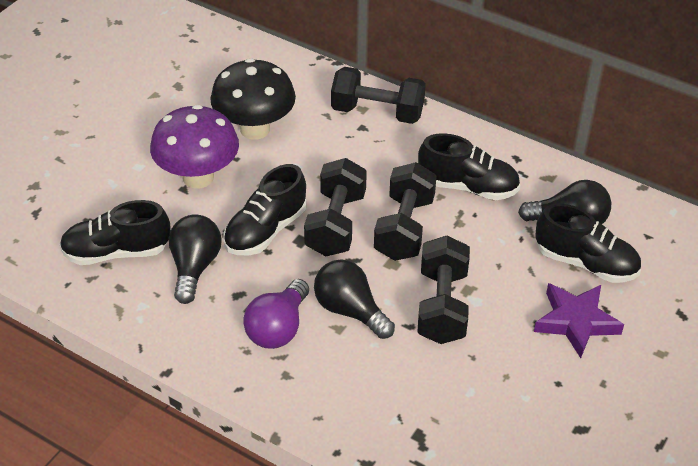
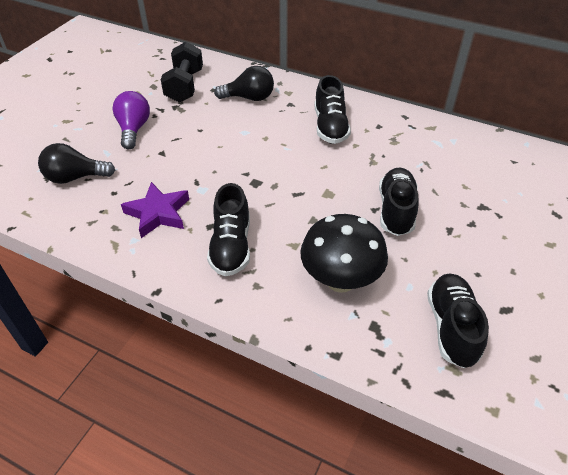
black dumbbell: 4 -> 1
black light bulb: 3 -> 2
purple mushroom: 1 -> 0

